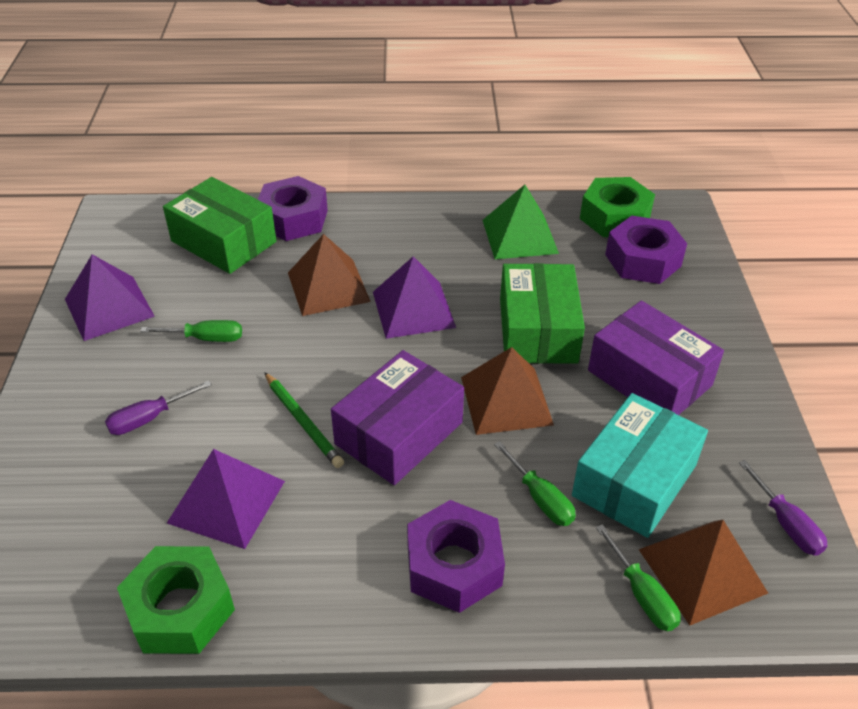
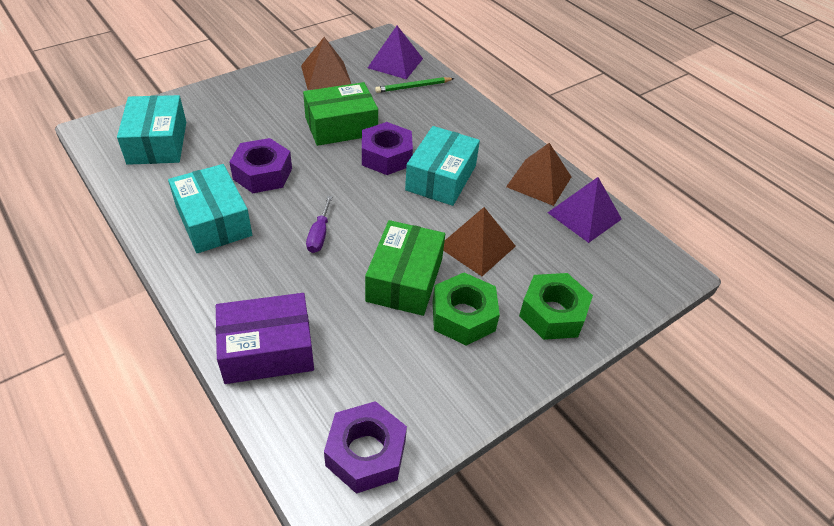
green pyramid: 1 -> 0
green screwdriver: 3 -> 0
purple box: 2 -> 1
purple pyramid: 3 -> 2
purple screwdriver: 2 -> 1
turquoise box: 1 -> 3

